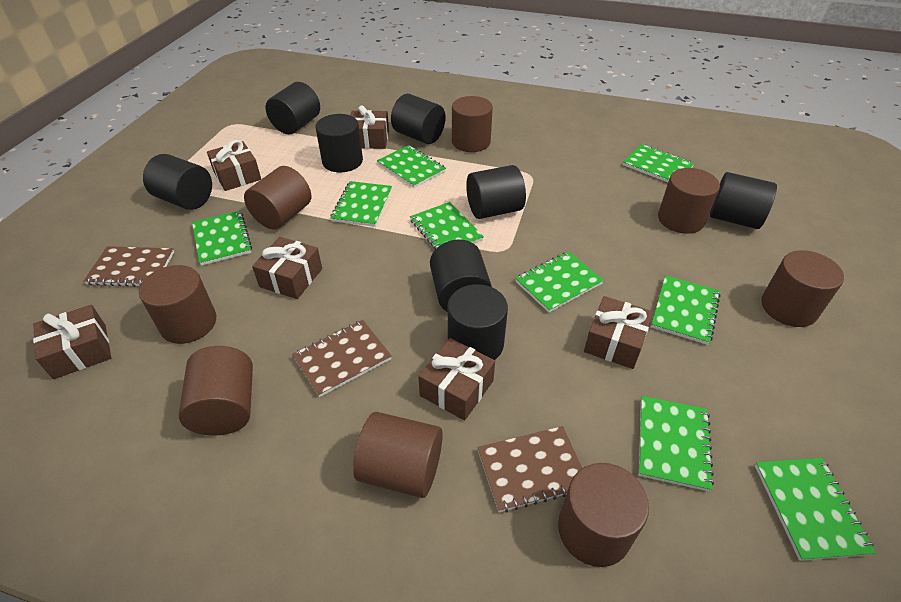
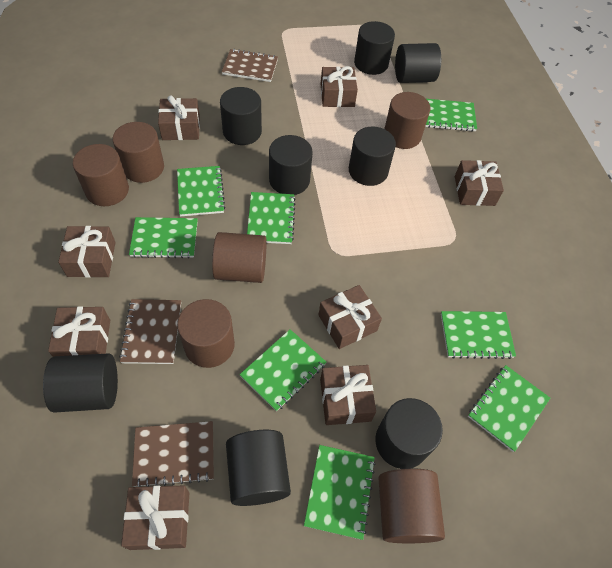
brown cylinder: 8 -> 6
brown gift: 6 -> 8
green notebook: 9 -> 8

